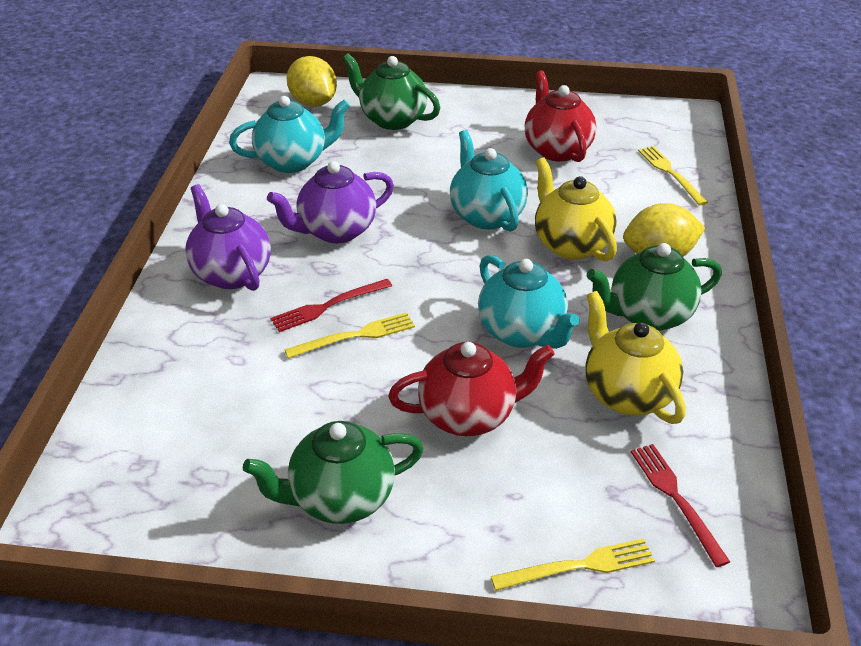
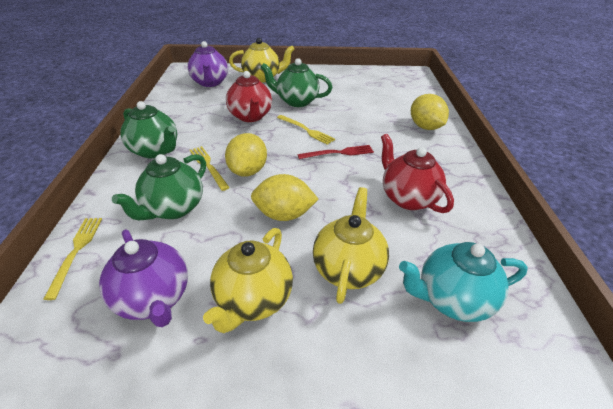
red fork: 2 -> 1
turquoise teapot: 3 -> 1
yellow lemon: 2 -> 3
yellow teapot: 2 -> 3

